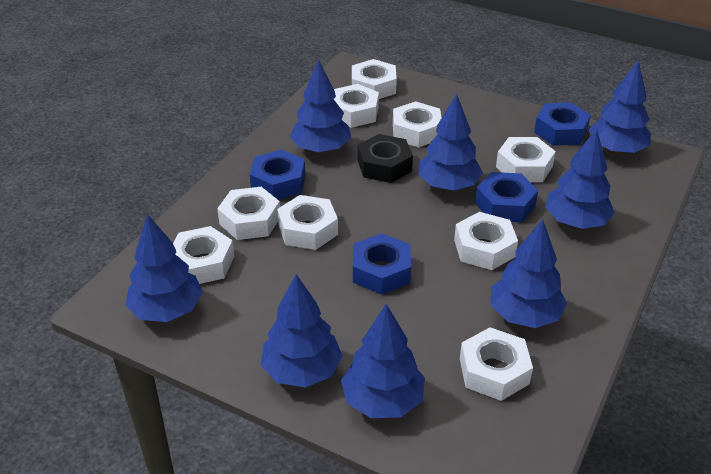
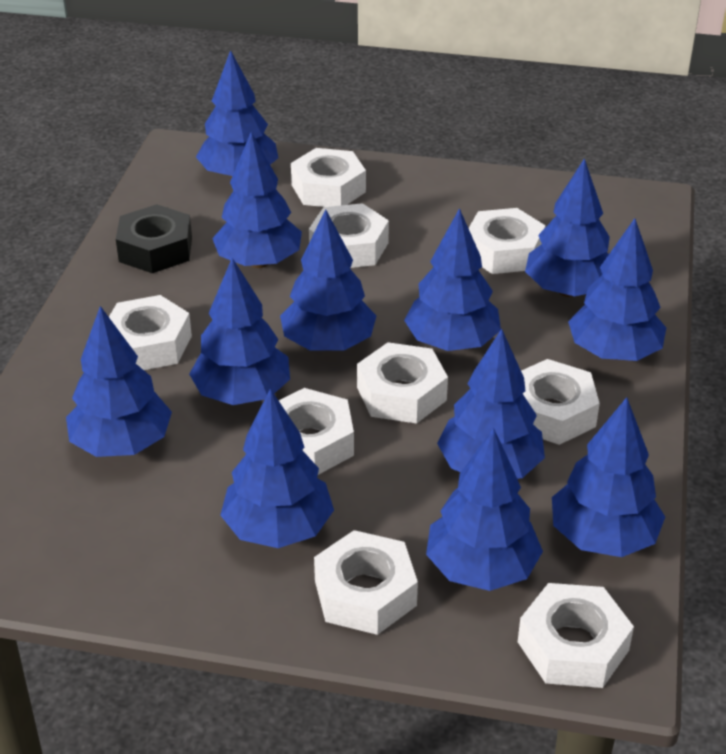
blue nut: 4 -> 0
blue tree: 8 -> 12

